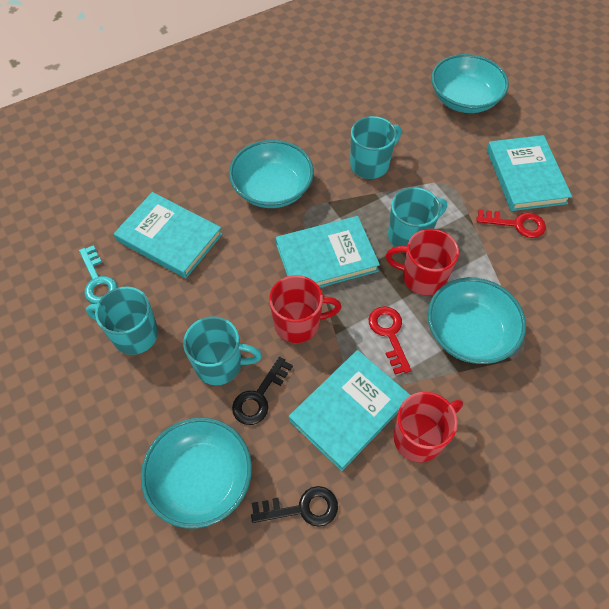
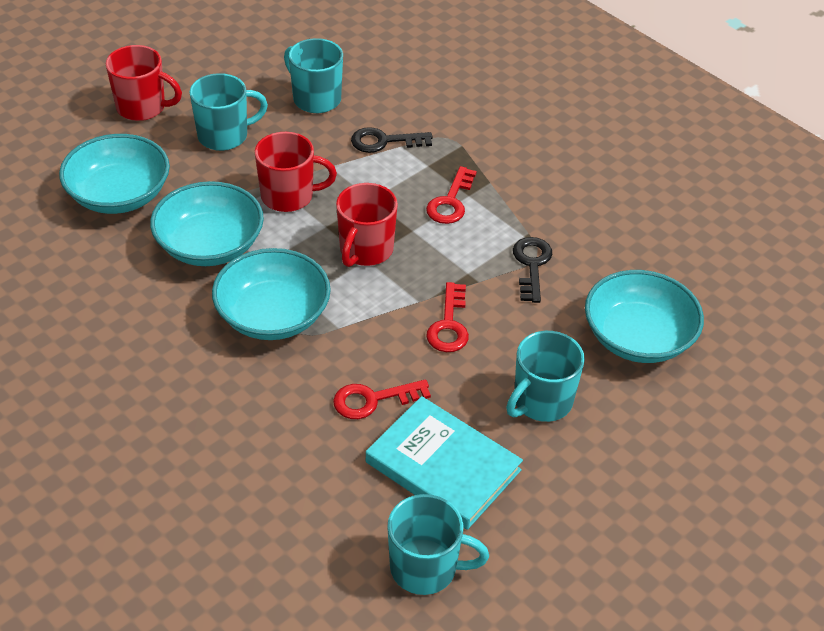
red key: 2 -> 3
turquoise book: 4 -> 1
turquoise key: 1 -> 0

